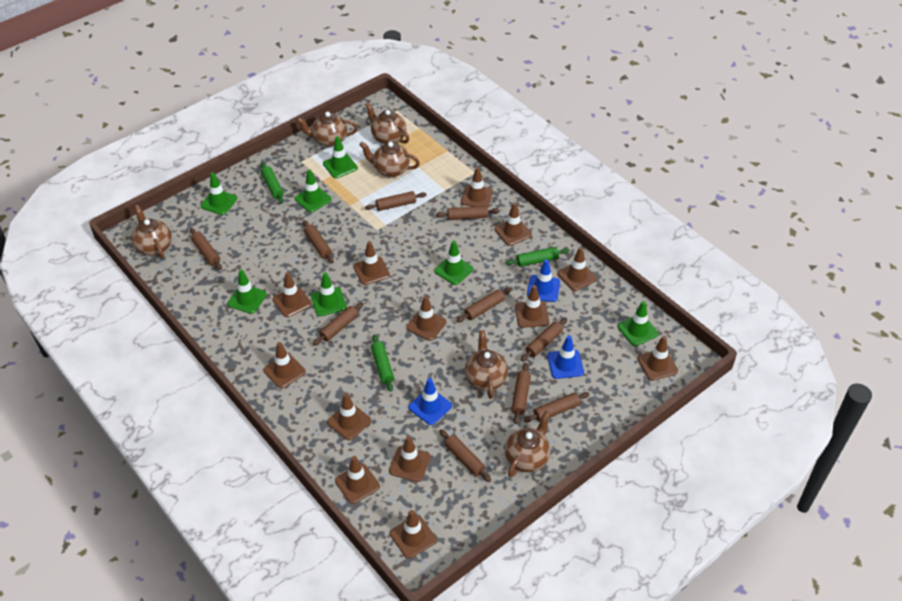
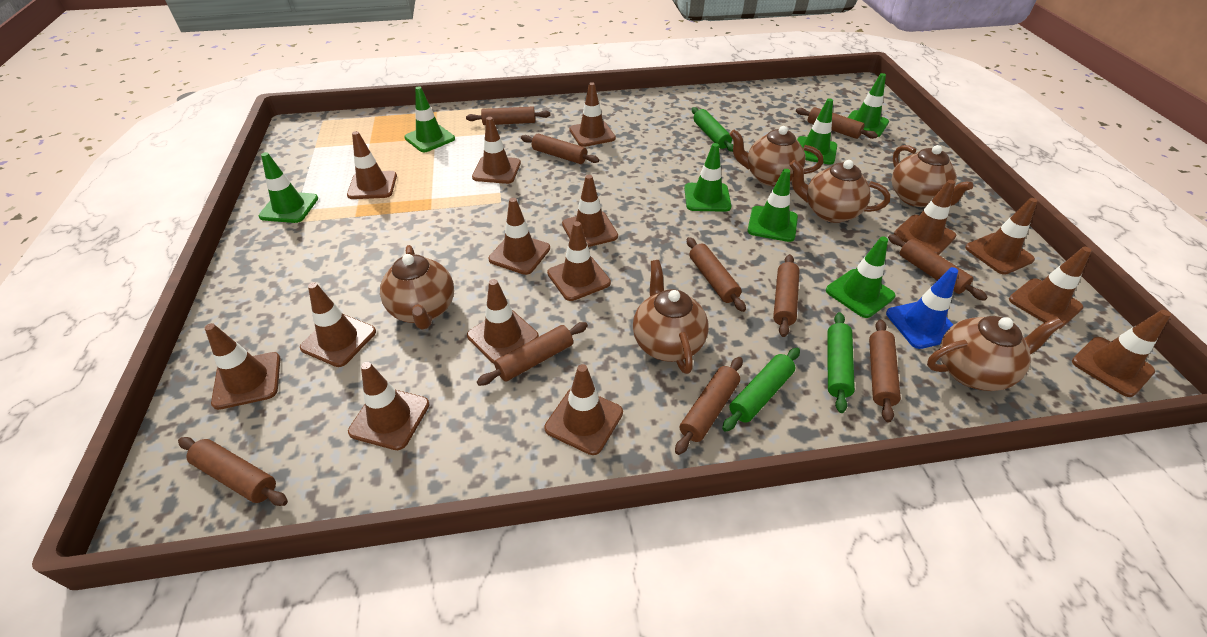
blue traffic cone: 3 -> 1
brown traffic cone: 13 -> 15

